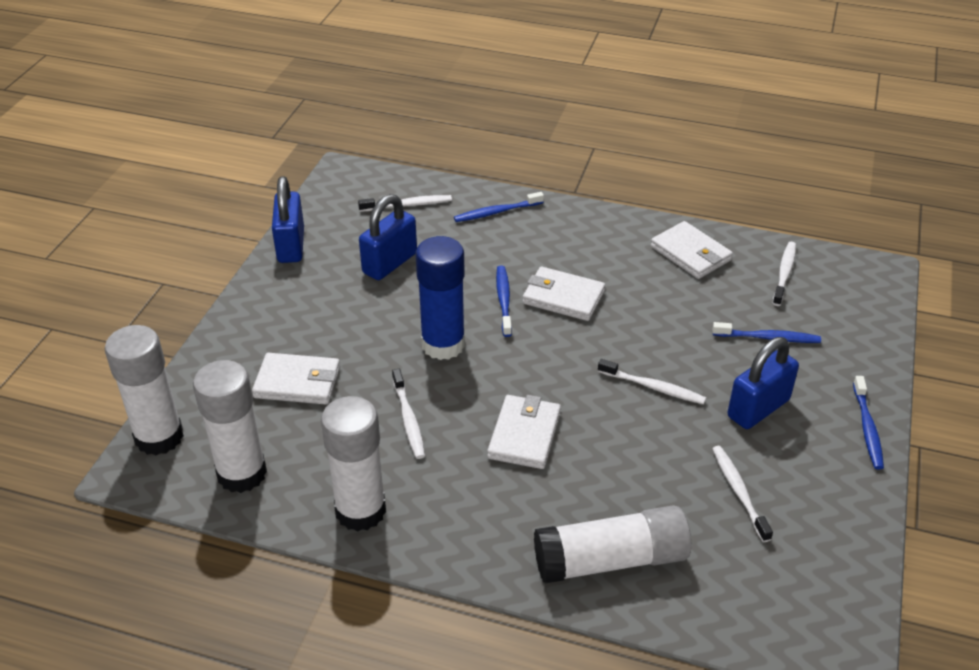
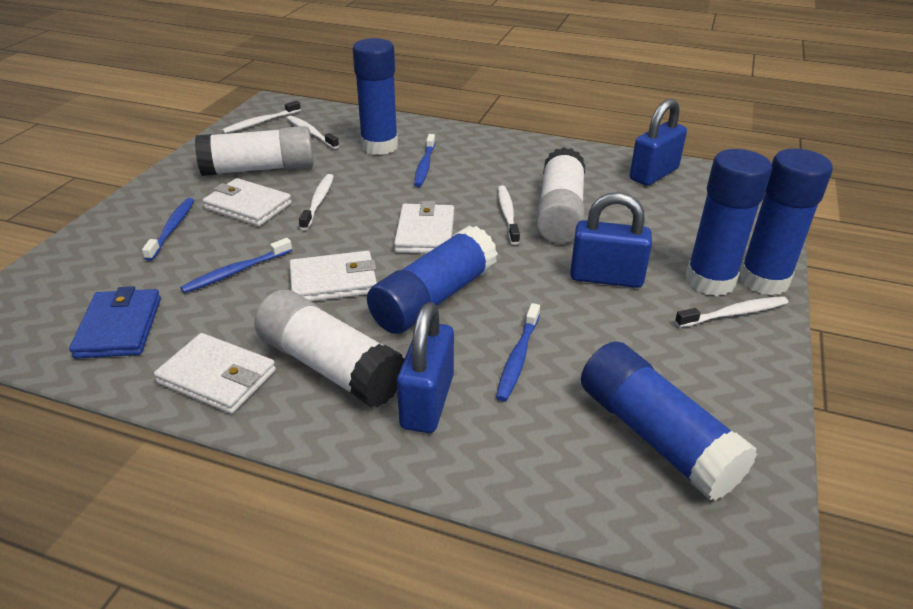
blue glue stick: 1 -> 5
blue wallet: 0 -> 1
white glue stick: 4 -> 3

